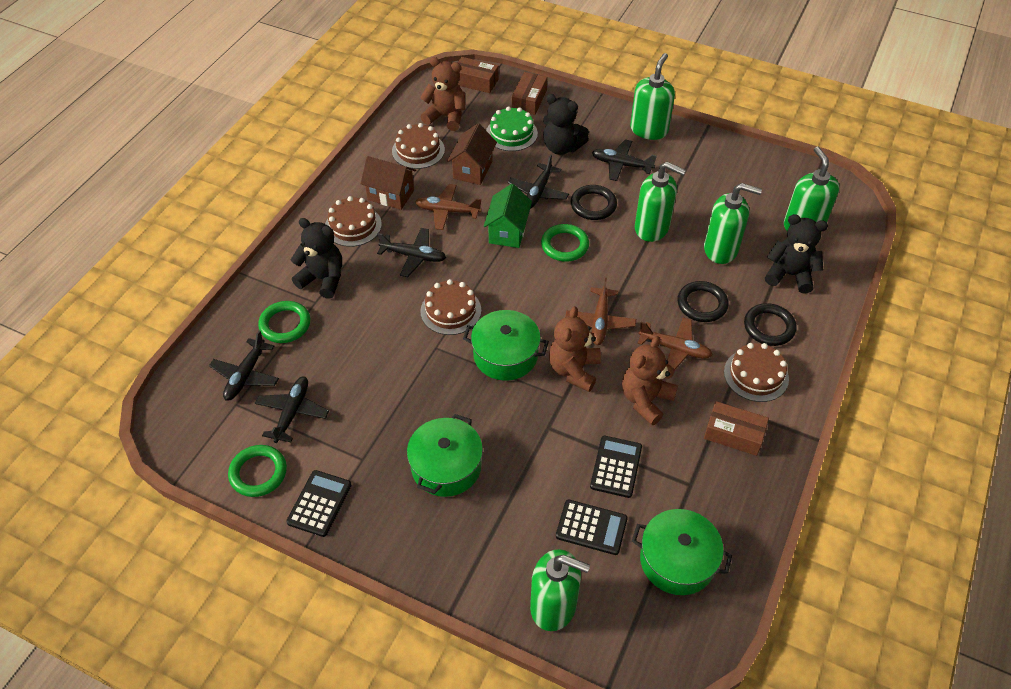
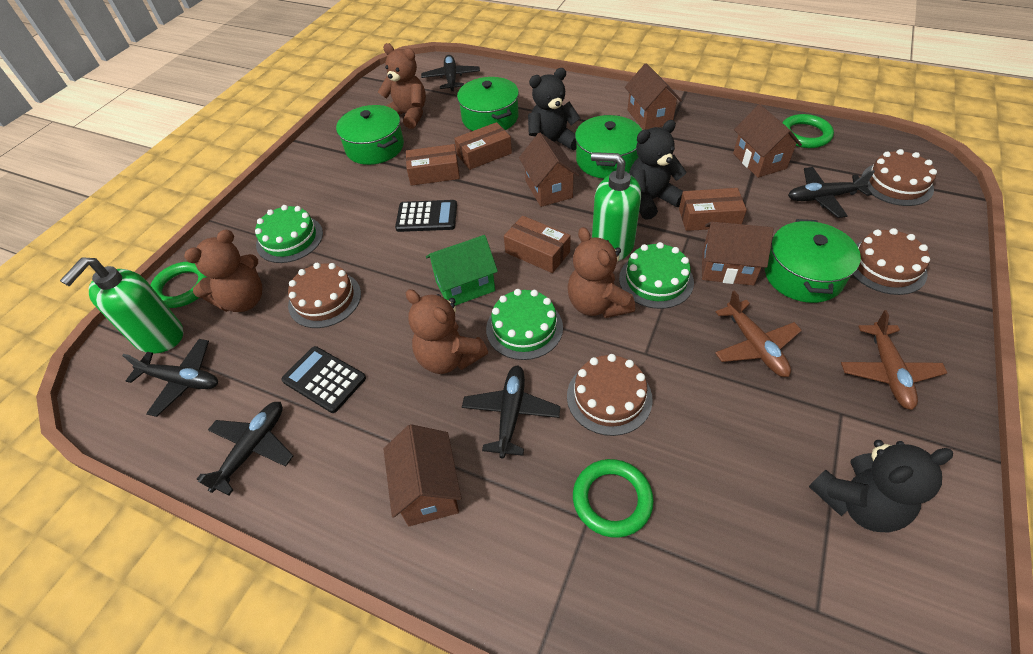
black calculator: 3 -> 2
black ring: 3 -> 0
brown box: 3 -> 4
brown house: 2 -> 5
brown plane: 3 -> 2
brown teddy bear: 3 -> 4
green cake: 1 -> 3
green pot: 3 -> 4
green soap dispenser: 5 -> 2

